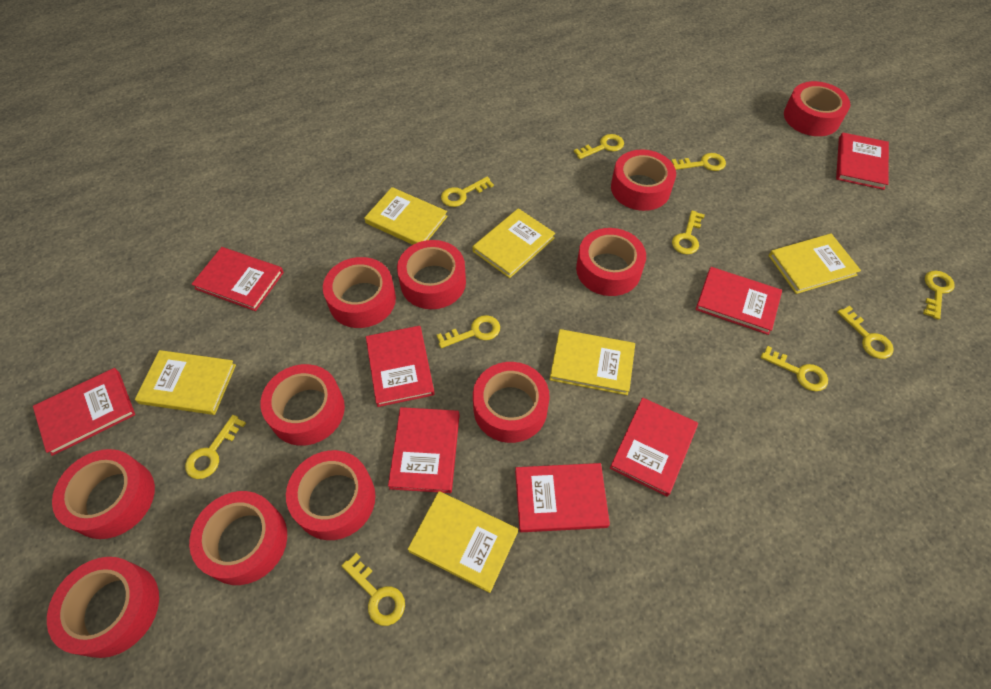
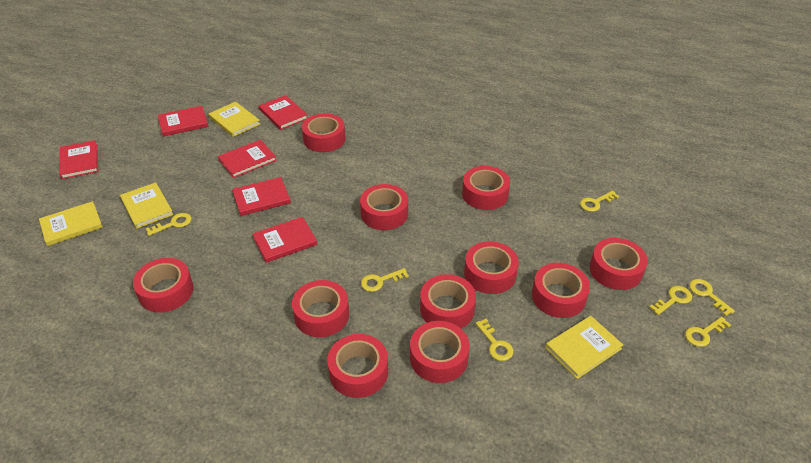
red book: 8 -> 6
yellow book: 6 -> 4
yellow key: 10 -> 7

